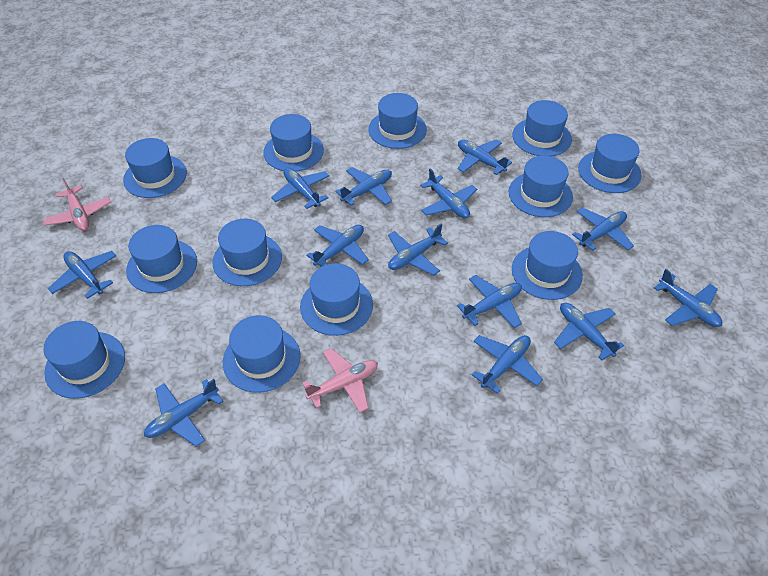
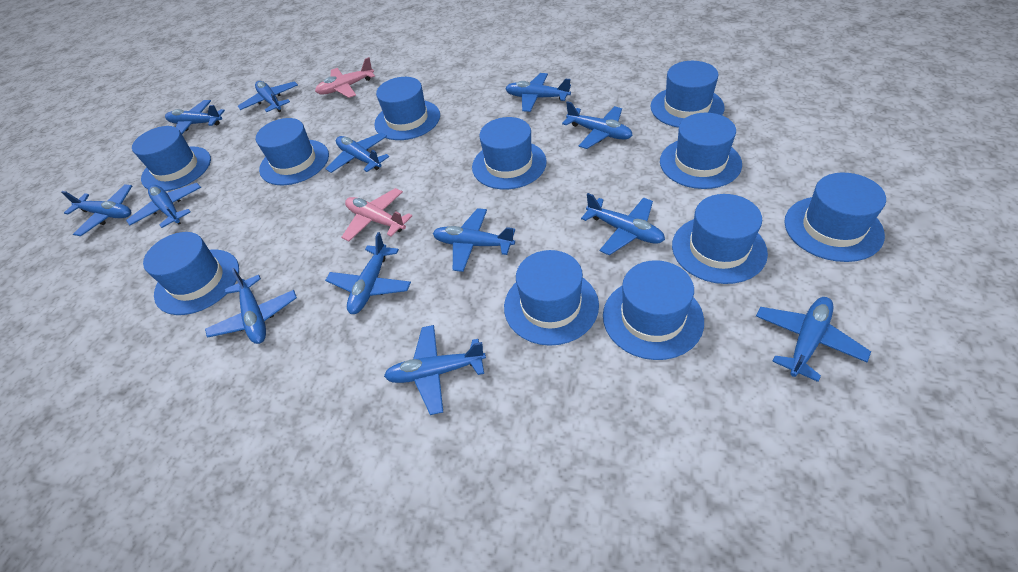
blue hat: 12 -> 11

